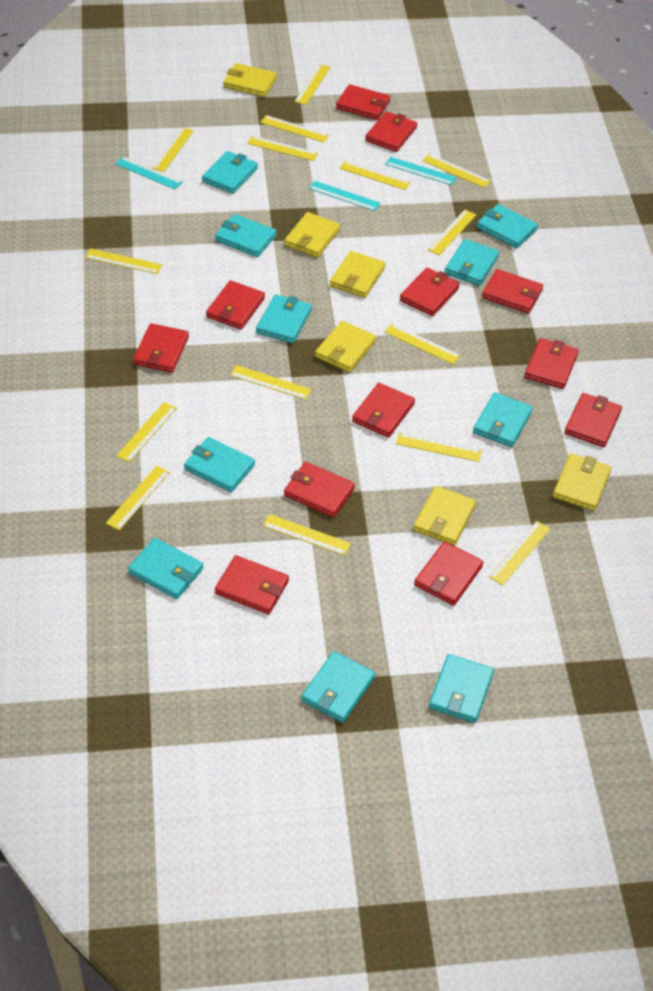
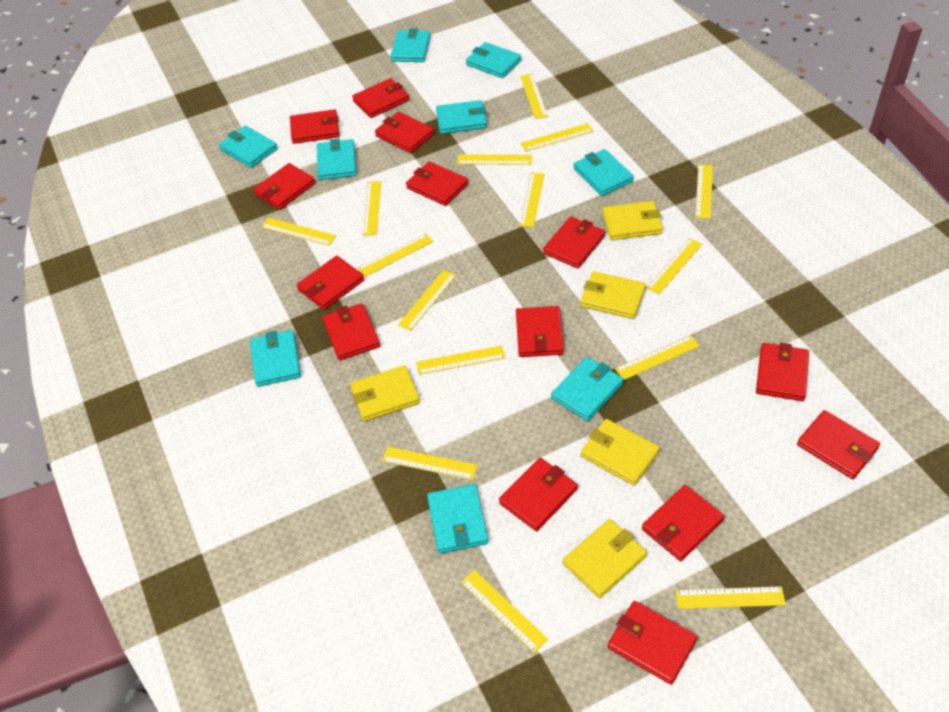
red wallet: 12 -> 14
turquoise ruler: 3 -> 0
turquoise wallet: 10 -> 9
yellow wallet: 6 -> 5

